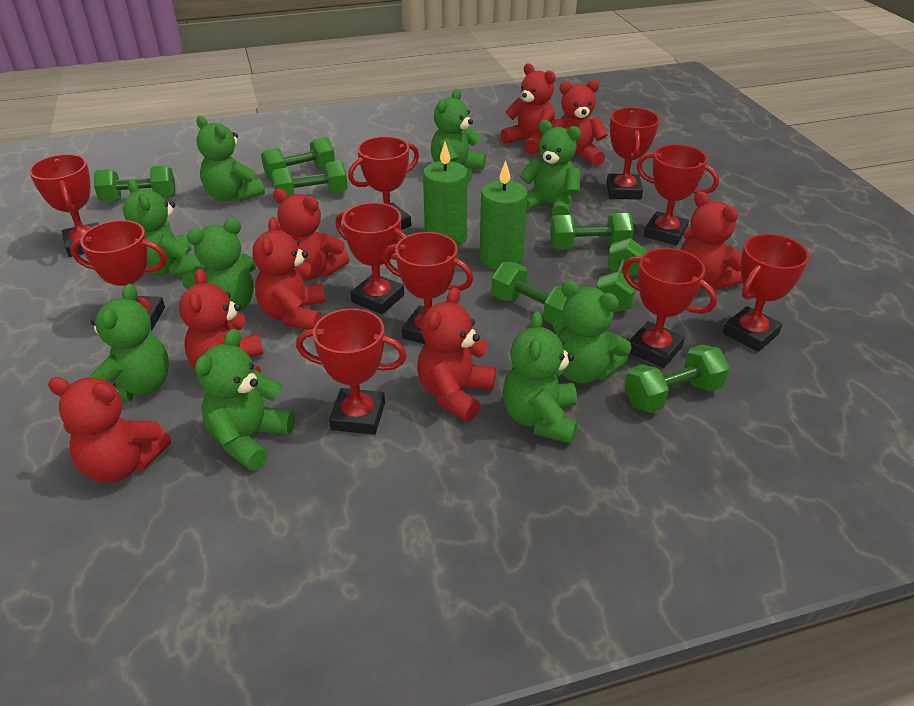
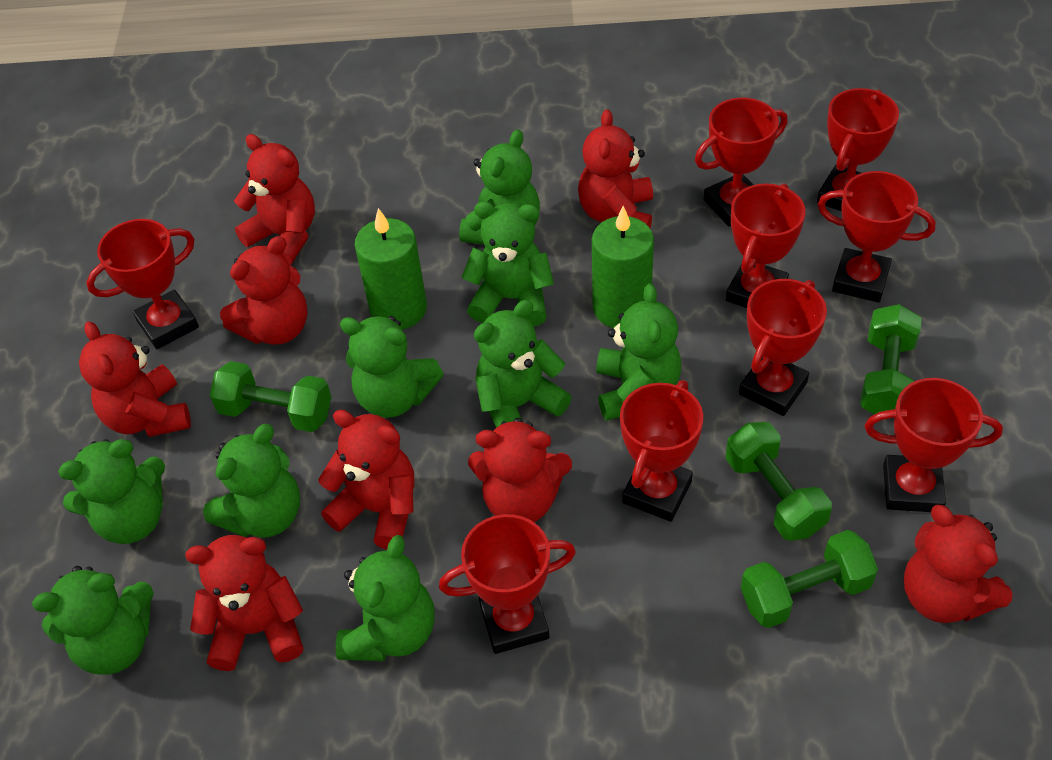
green dumbbell: 7 -> 4
red trophy: 10 -> 9

